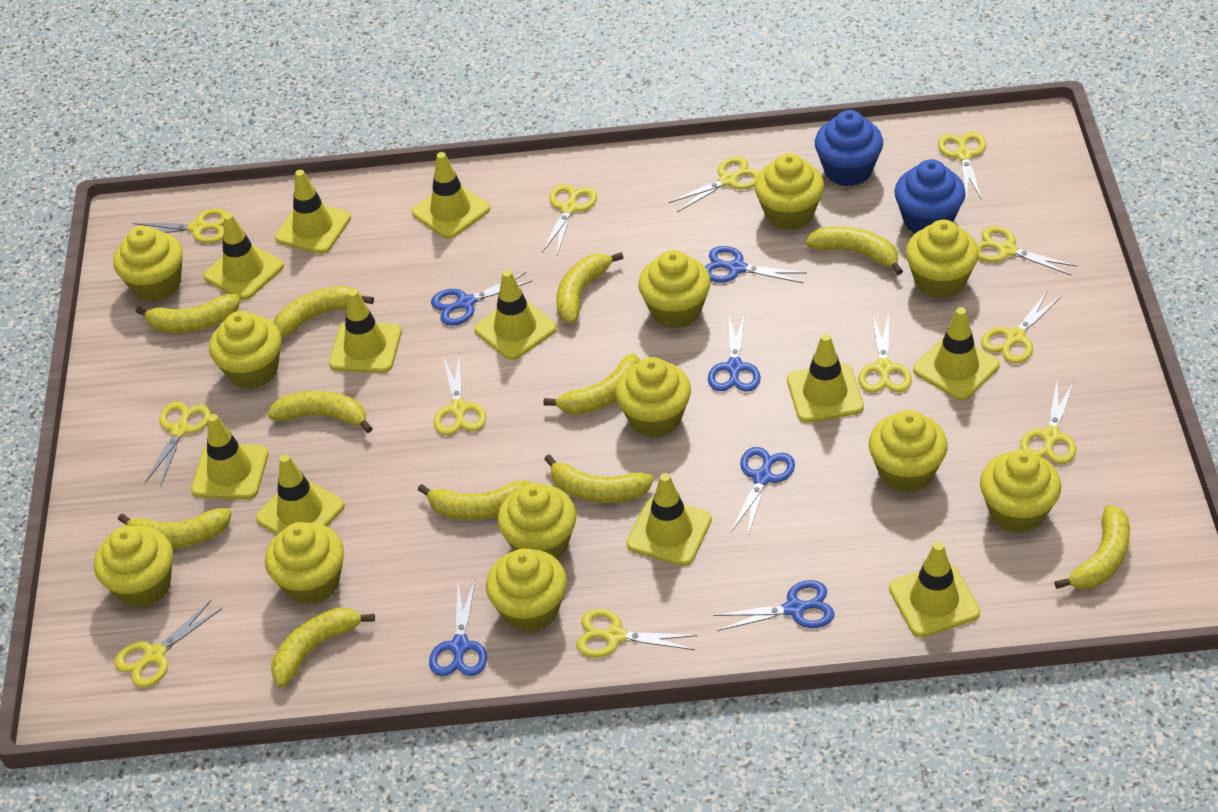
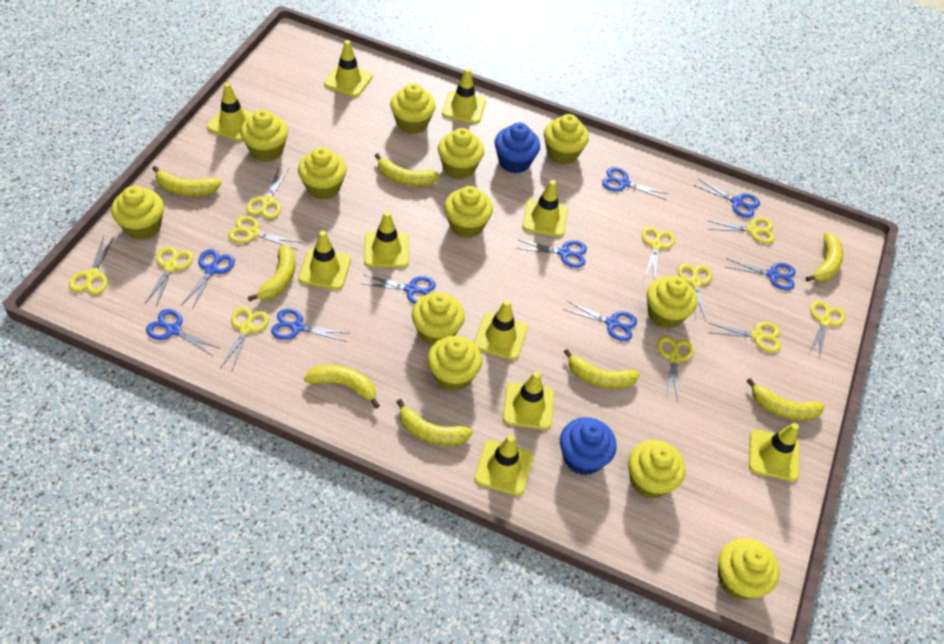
blue scissors: 6 -> 9
yellow banana: 11 -> 8
yellow scissors: 12 -> 11
yellow traffic cone: 11 -> 10

